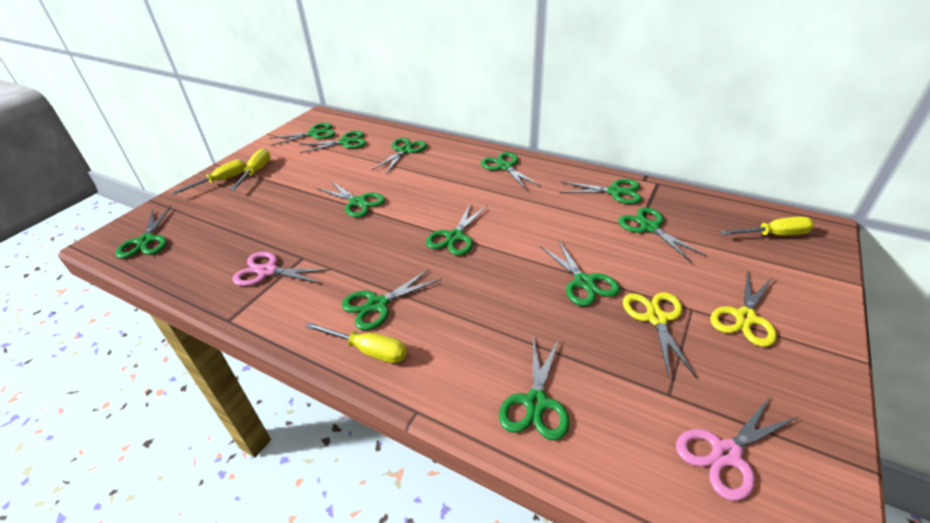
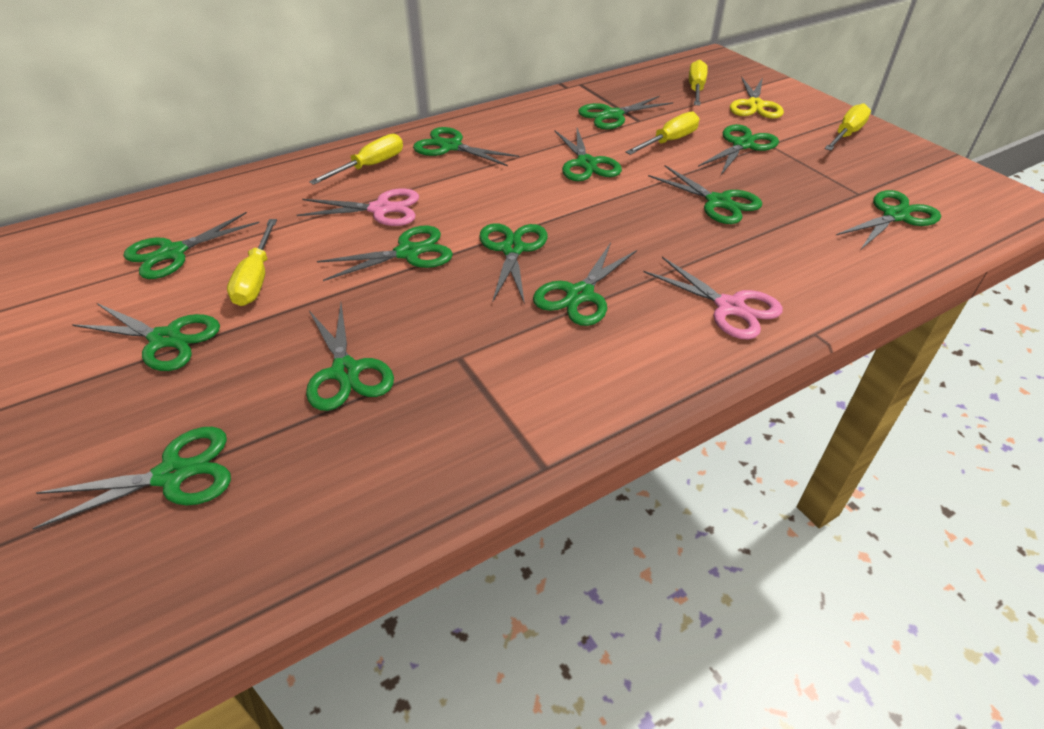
green scissors: 12 -> 13
yellow scissors: 2 -> 1
yellow screwdriver: 4 -> 5

